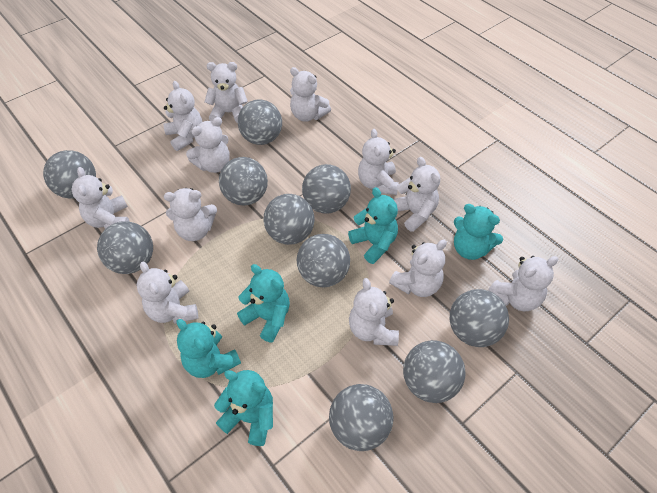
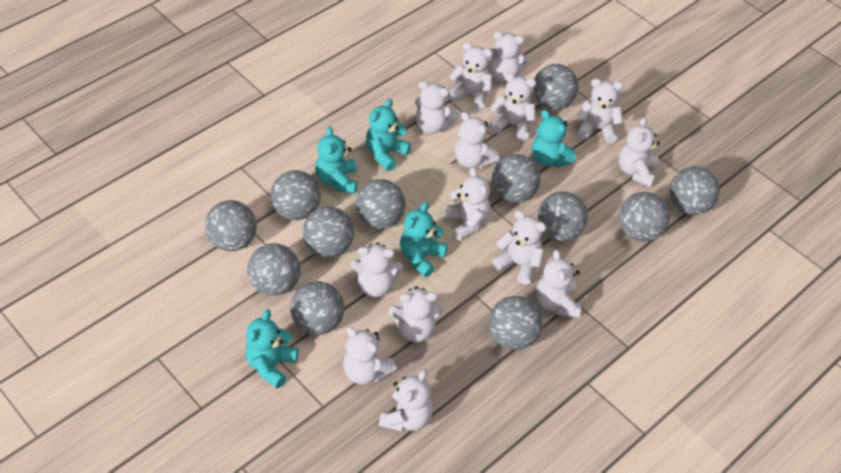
grey ball: 10 -> 12
white teddy bear: 12 -> 14

